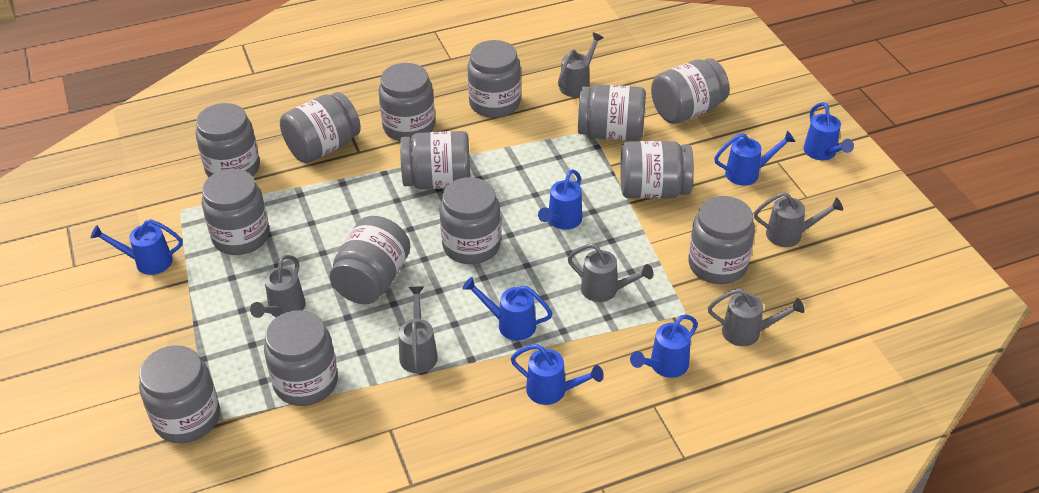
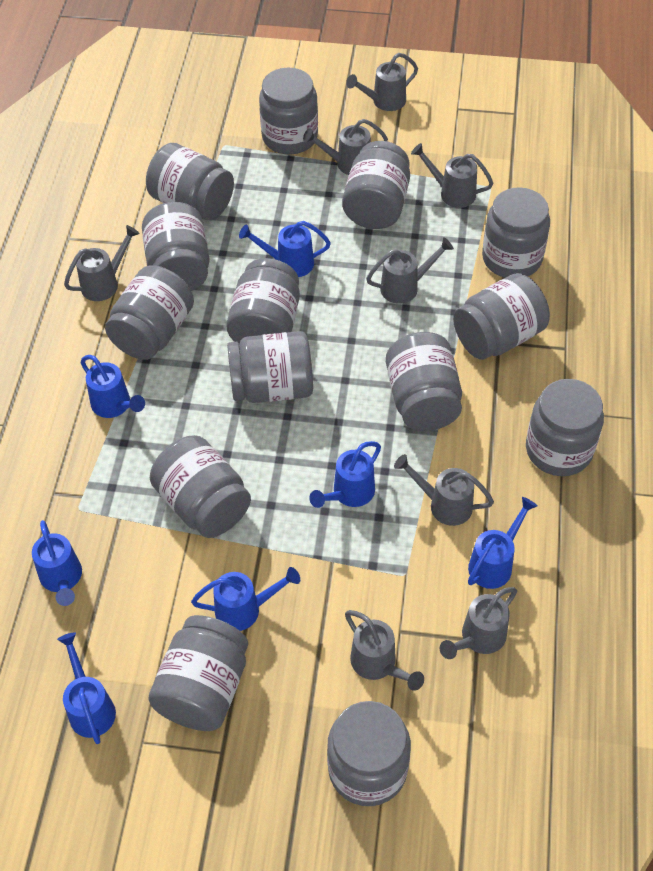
grey watering can: 6 -> 8

